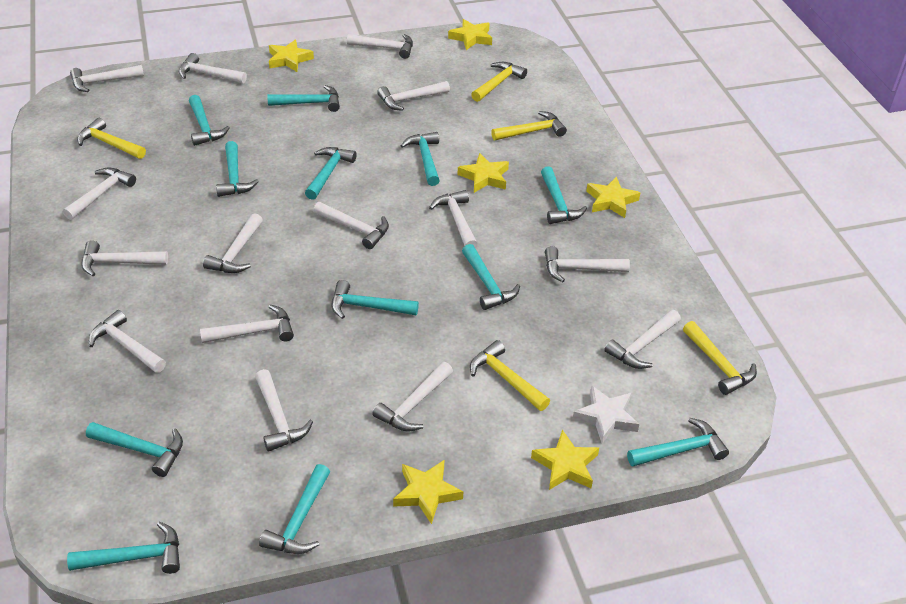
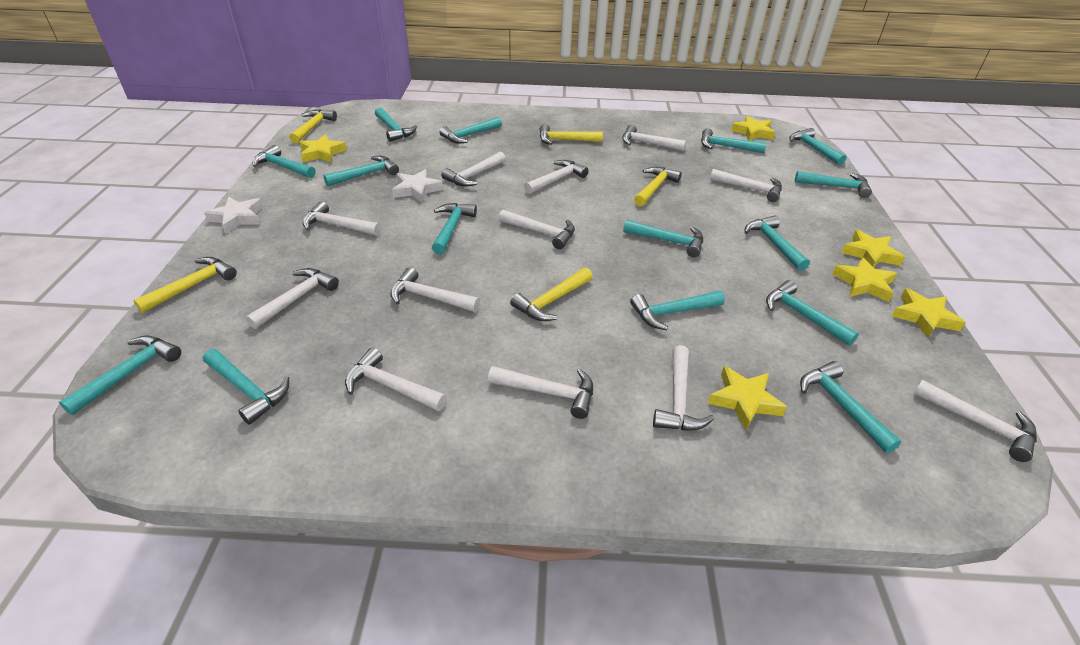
turquoise hammer: 12 -> 15
white hammer: 15 -> 12
white star: 1 -> 2

